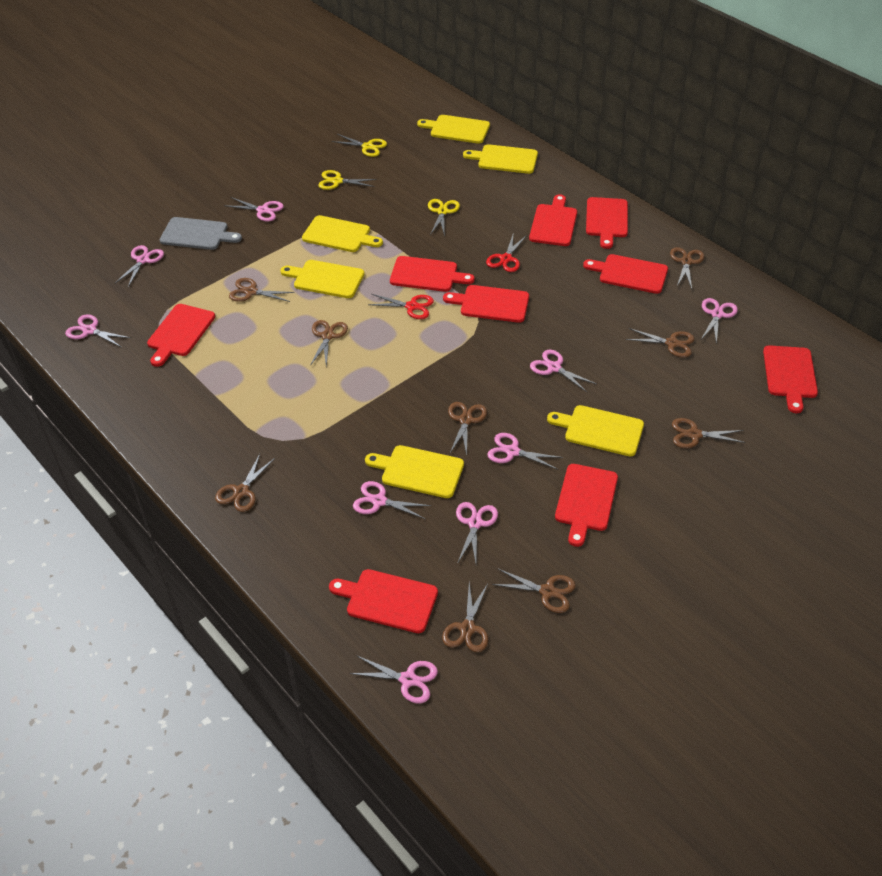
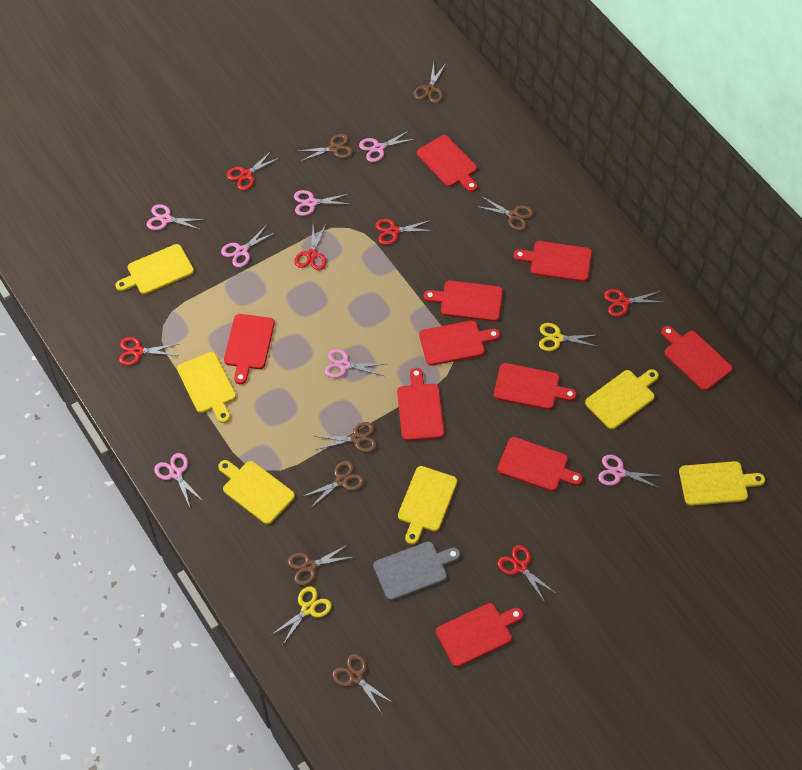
brown scissors: 9 -> 7
pink scissors: 9 -> 7
red cutting board: 9 -> 10
red scissors: 2 -> 6
yellow scissors: 3 -> 2

